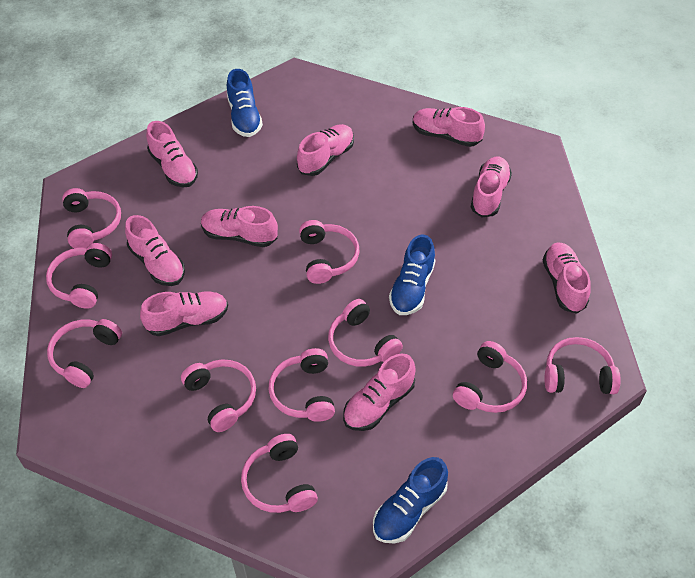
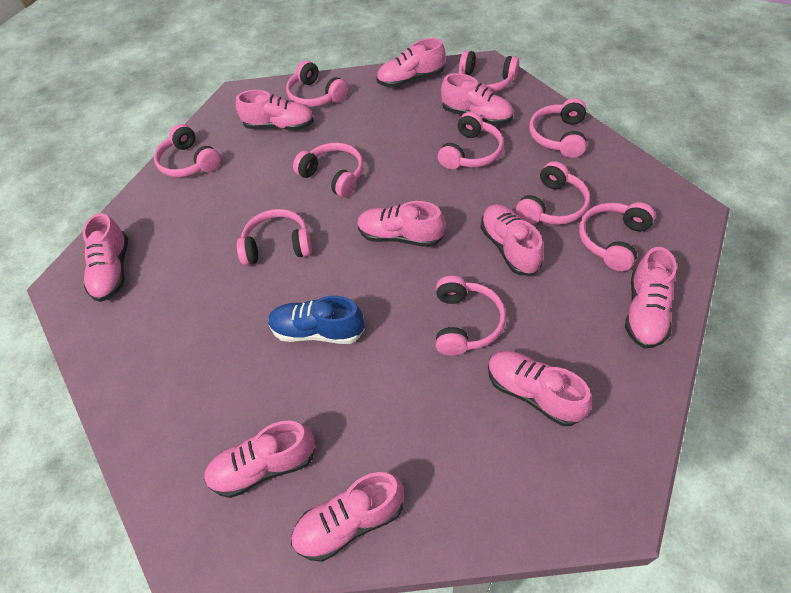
blue shoe: 3 -> 1
pink shoe: 9 -> 10

